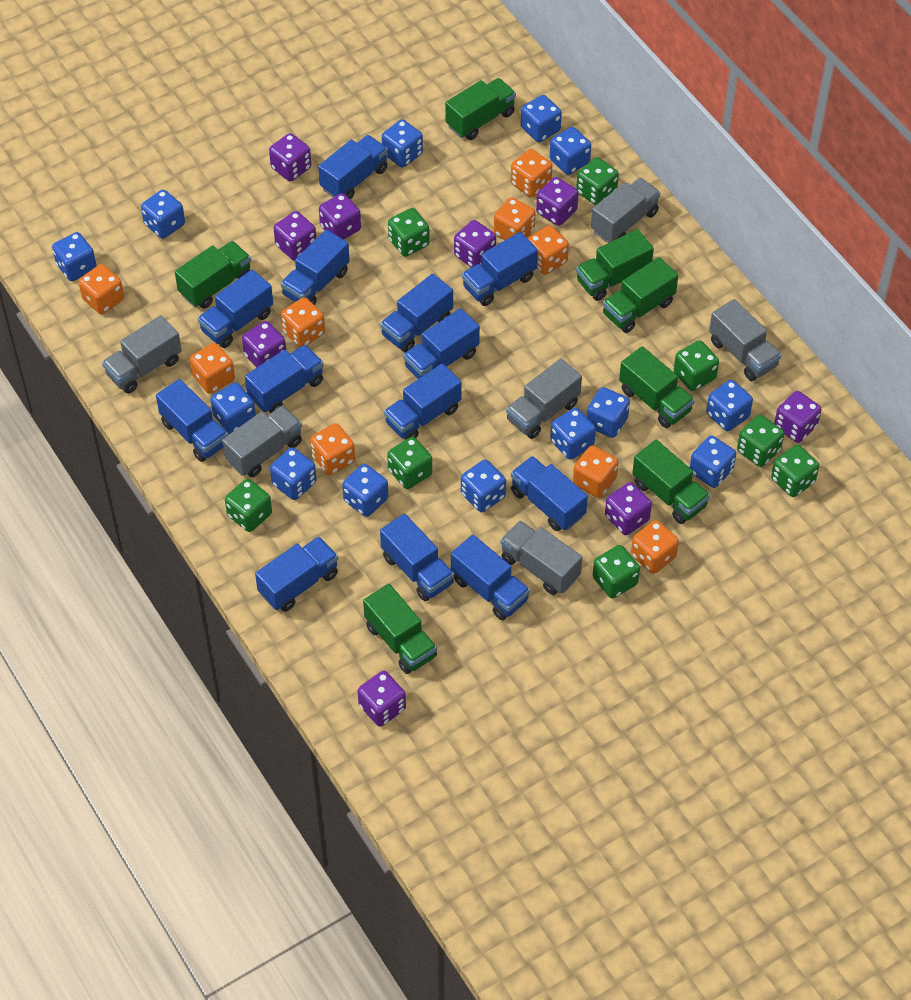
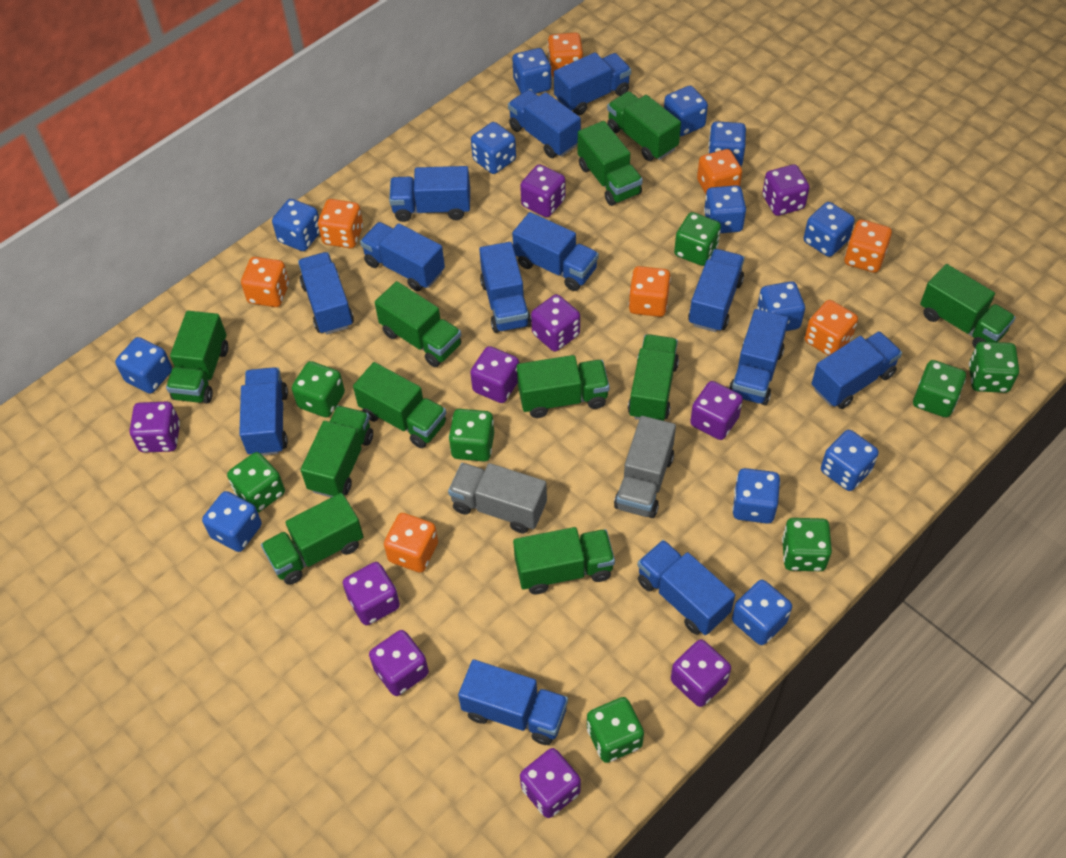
green truck: 7 -> 11
grey truck: 6 -> 2
orange dice: 9 -> 8
purple dice: 9 -> 10

